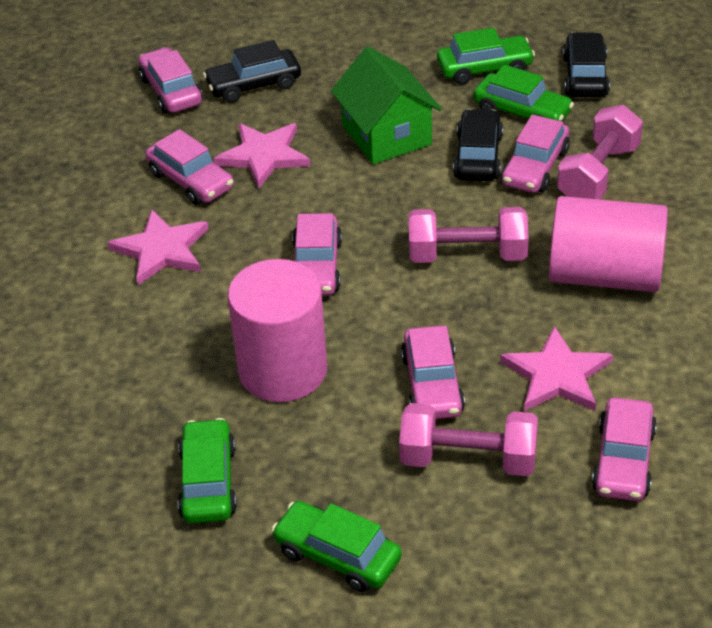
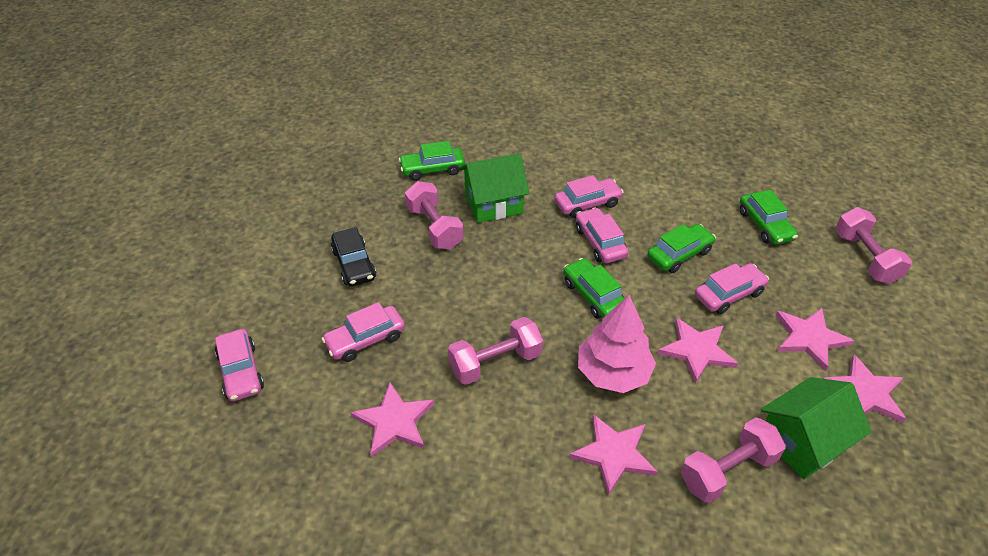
black car: 3 -> 1
green house: 1 -> 2
pink car: 6 -> 5
pink cylinder: 2 -> 0
pink dumbbell: 3 -> 4
pink star: 3 -> 5
pink tree: 0 -> 1

